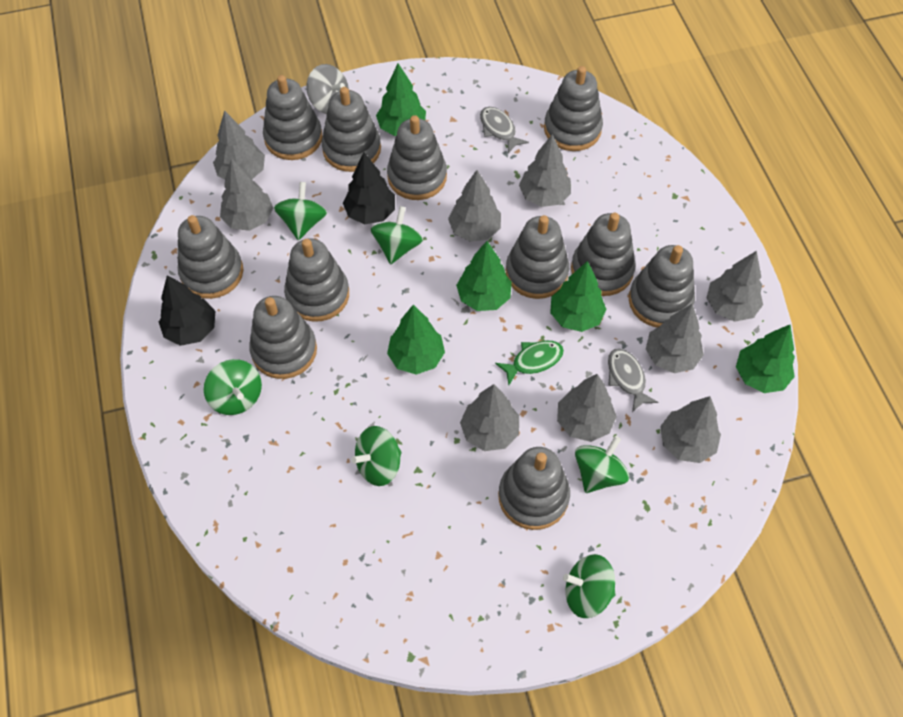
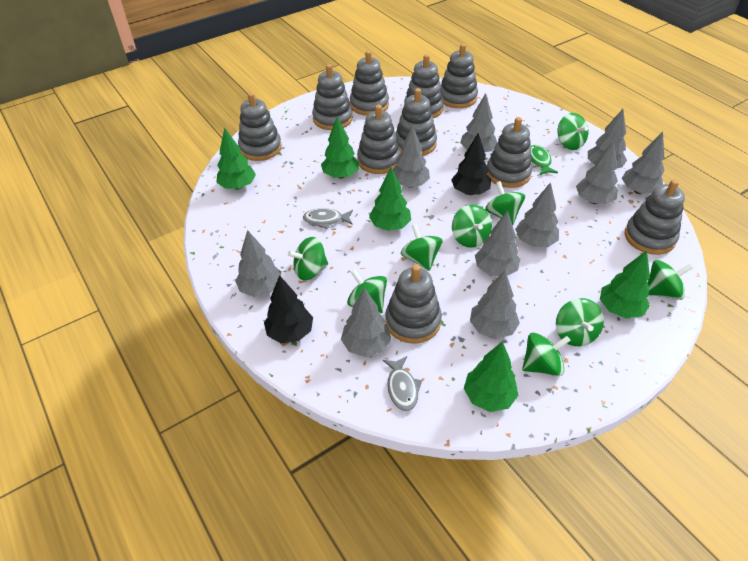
green spinning top: 6 -> 9
grey spinning top: 1 -> 0
grey stacking toy: 11 -> 10
grey tree: 9 -> 10

